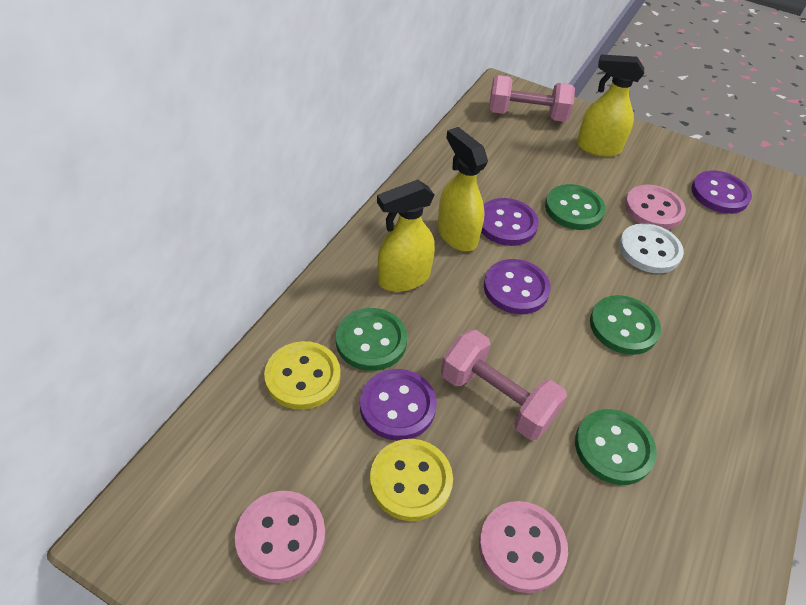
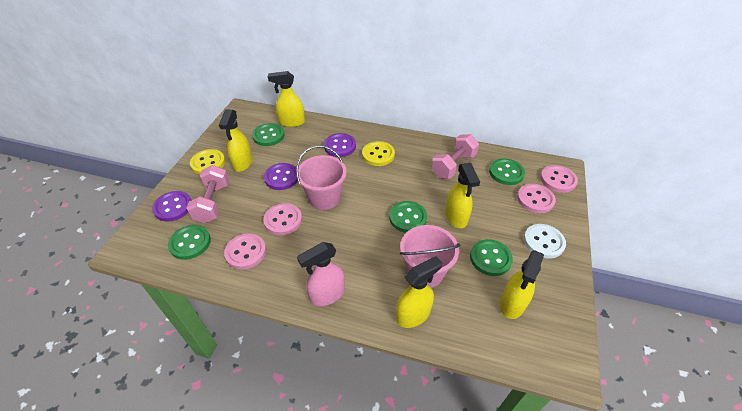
green button: 4 -> 5
pink bucket: 0 -> 2
pink button: 3 -> 4
pink spray bottle: 0 -> 1
purple button: 4 -> 3
yellow spray bottle: 3 -> 5

